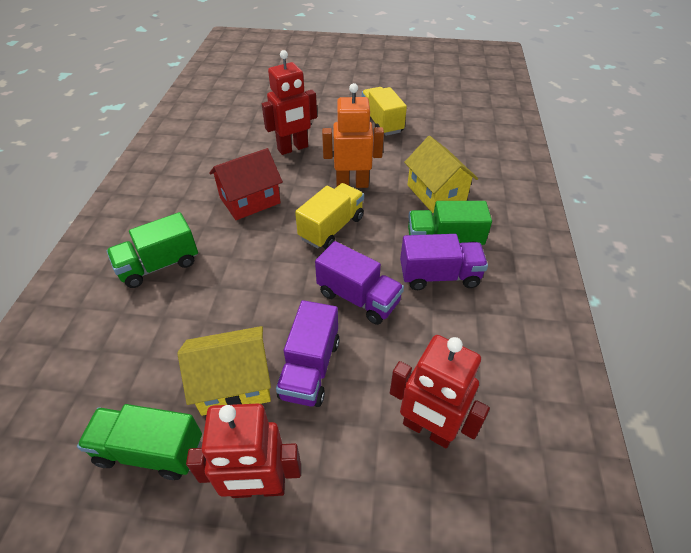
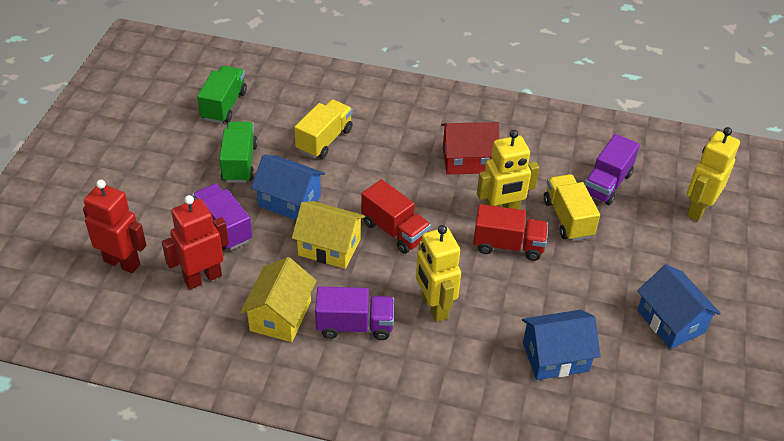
blue house: 0 -> 3
green truck: 3 -> 2
orange robot: 1 -> 0
red robot: 3 -> 2
red truck: 0 -> 2
yellow robot: 0 -> 3

